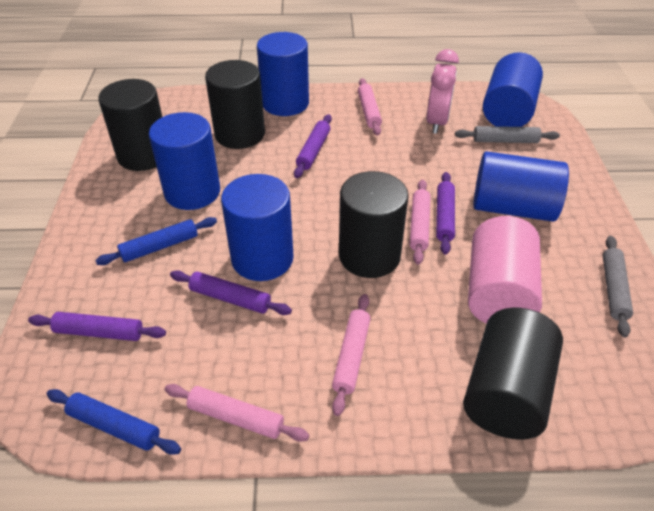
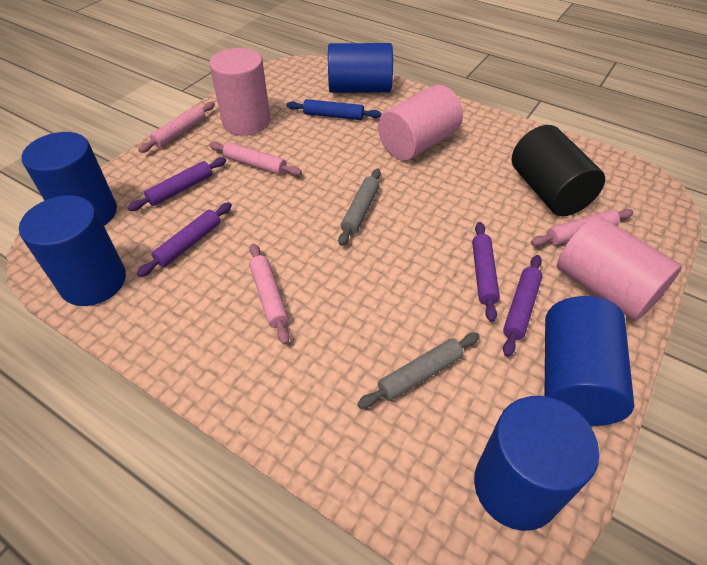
black cylinder: 4 -> 1
blue rolling pin: 2 -> 1
pink clock: 1 -> 0
pink cylinder: 1 -> 3

